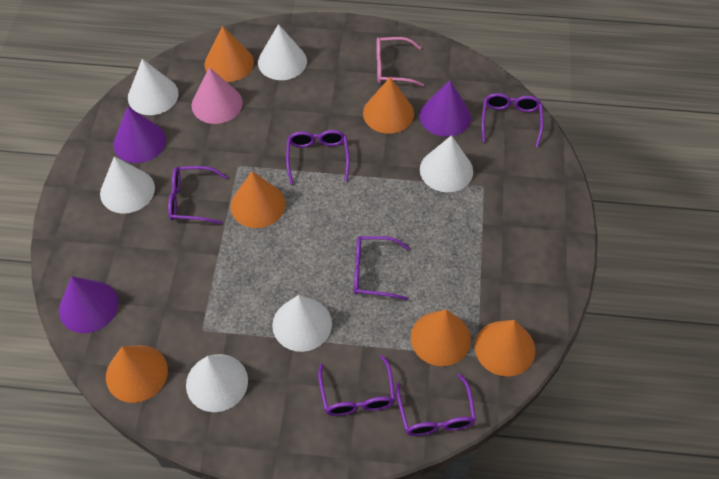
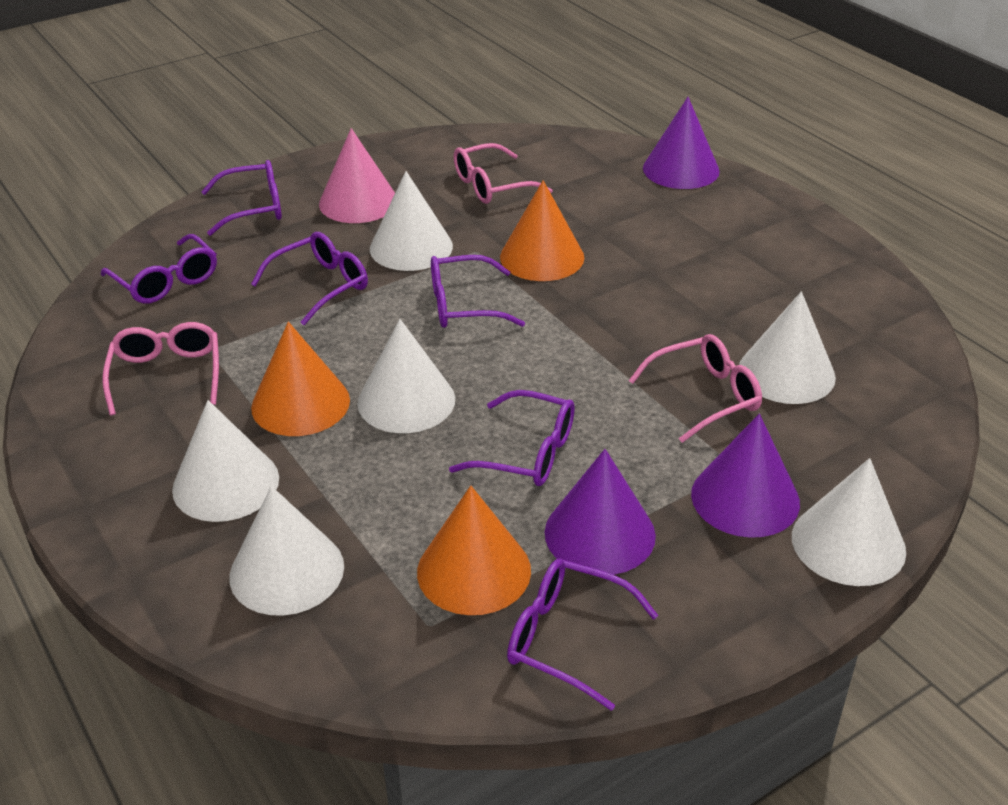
orange cone: 6 -> 3
pink glasses: 1 -> 3

